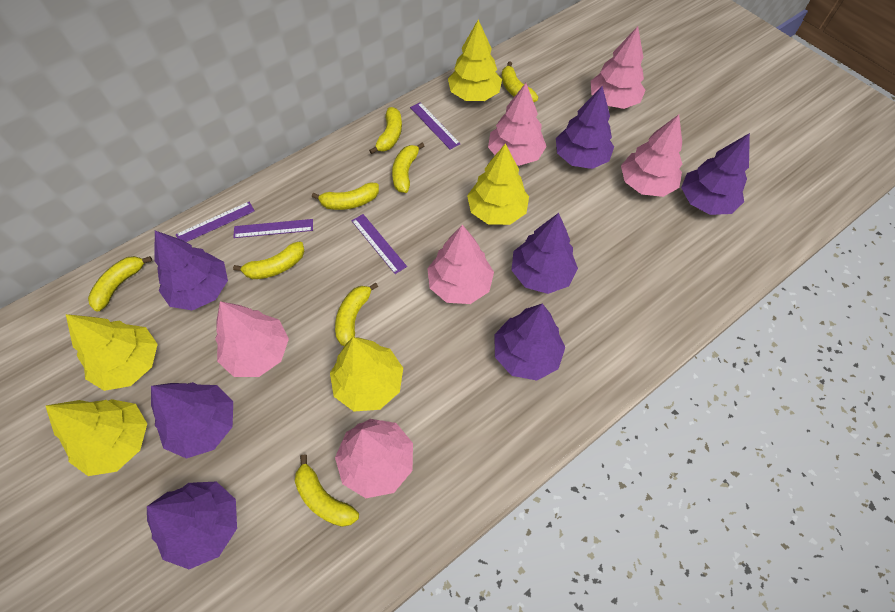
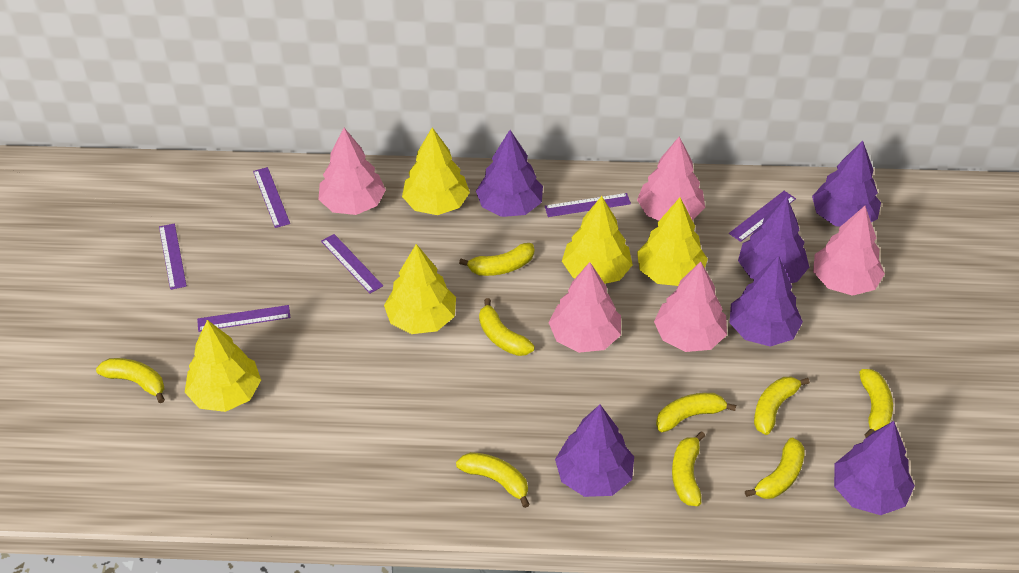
pink tree: 6 -> 5
purple ruler: 4 -> 6
purple tree: 7 -> 6
yellow banana: 8 -> 9

